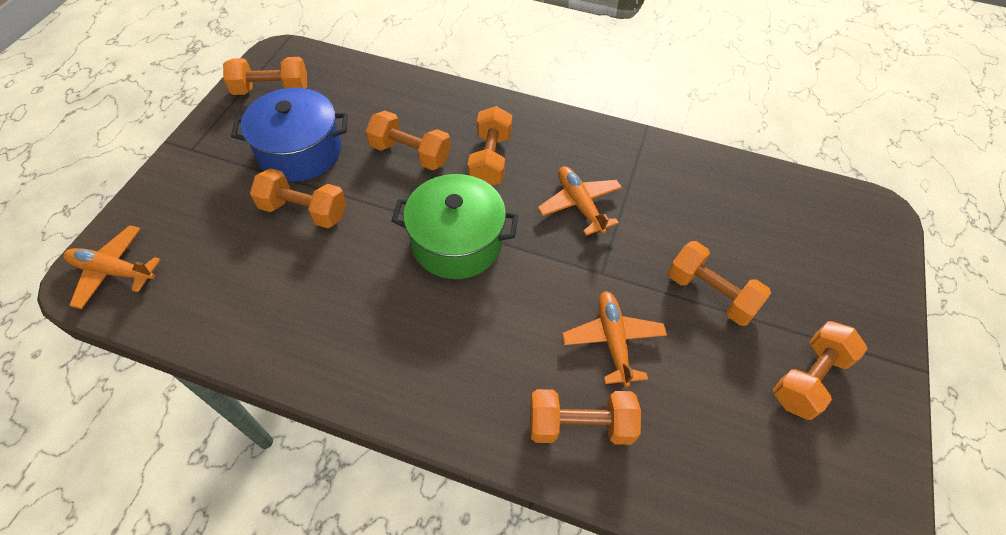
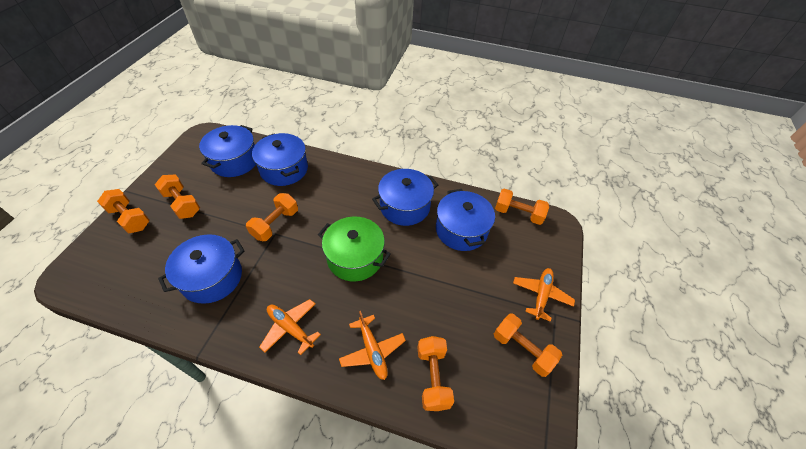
blue pot: 1 -> 5
orange dumbbell: 7 -> 6

